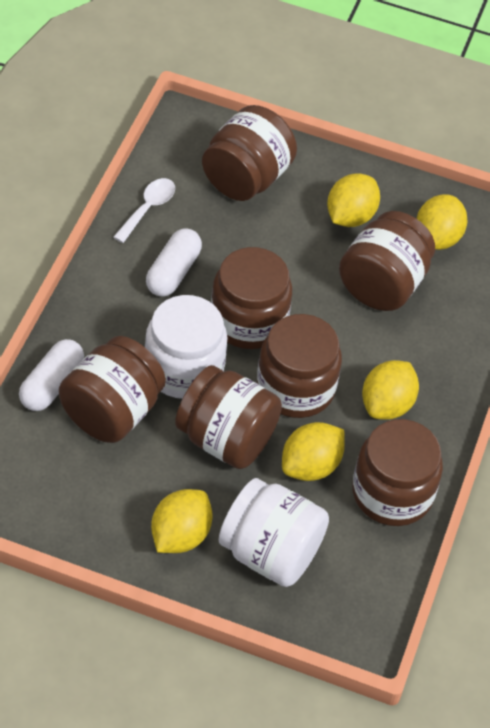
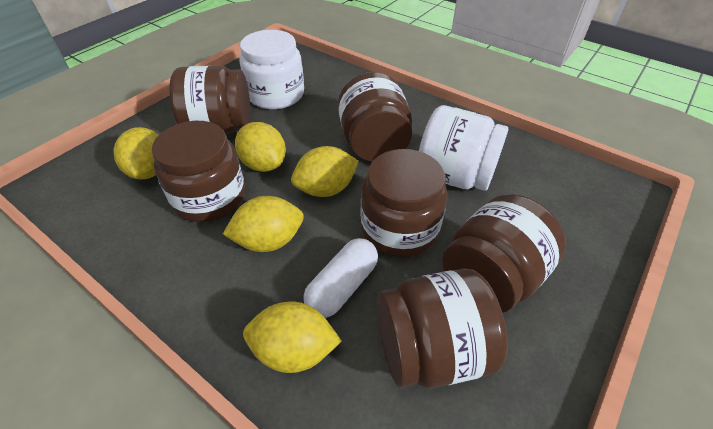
brown jar: 7 -> 6
white capsule: 2 -> 1
white spoon: 1 -> 0

